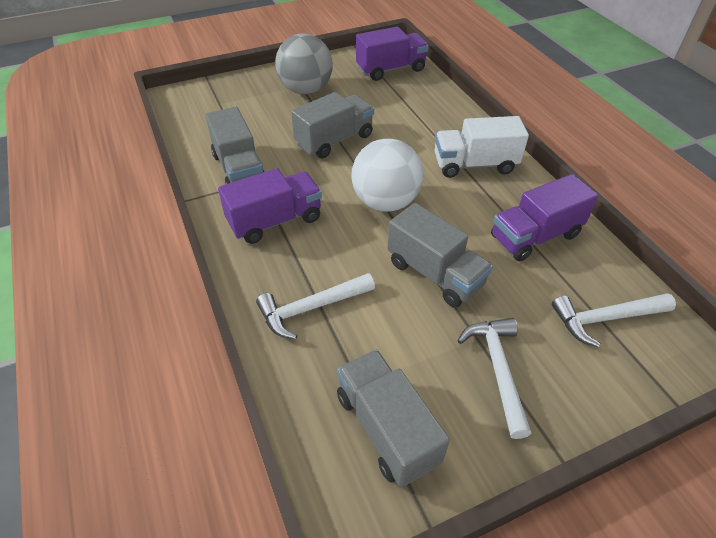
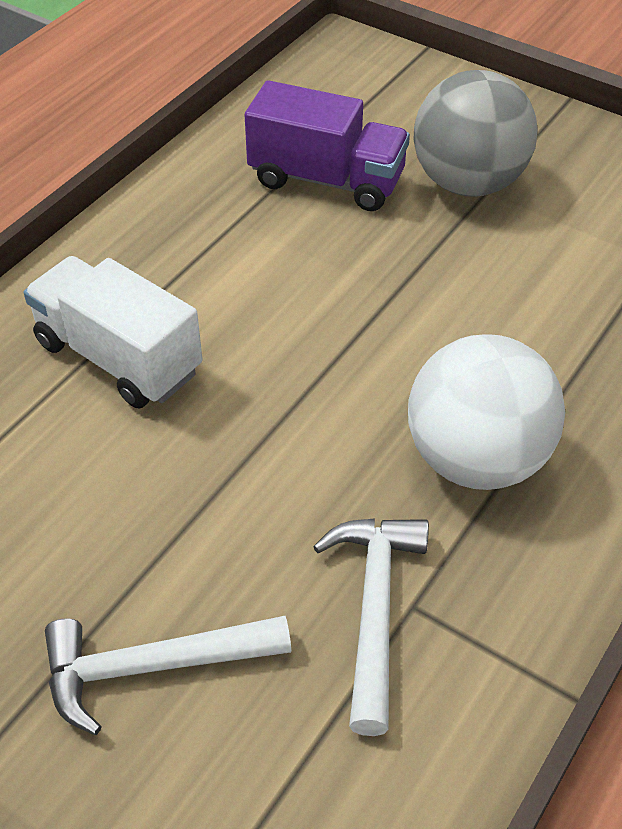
grey truck: 4 -> 0
purple truck: 3 -> 1
white hammer: 3 -> 2

